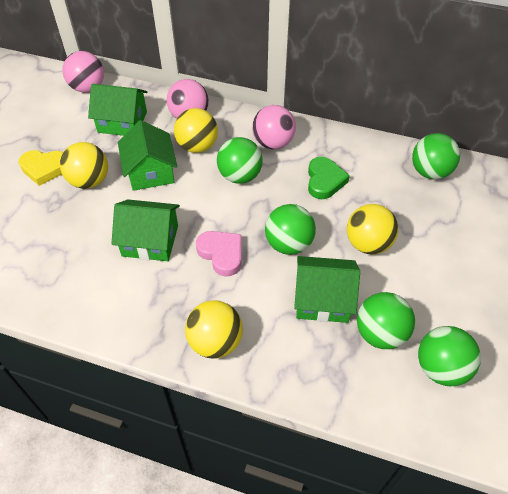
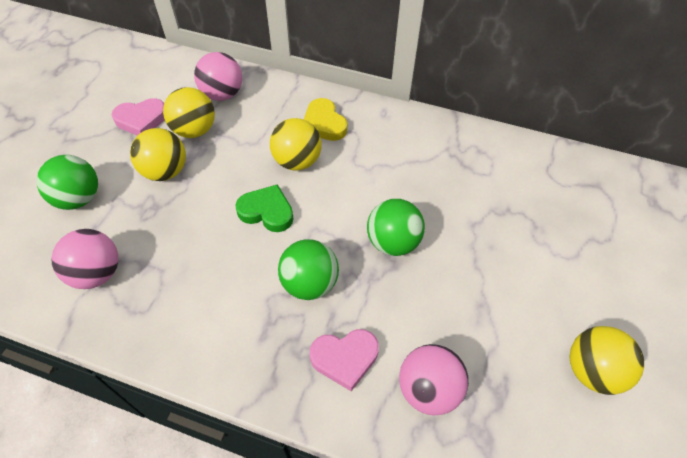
green ball: 5 -> 3
green house: 4 -> 0
pink heart: 1 -> 2

